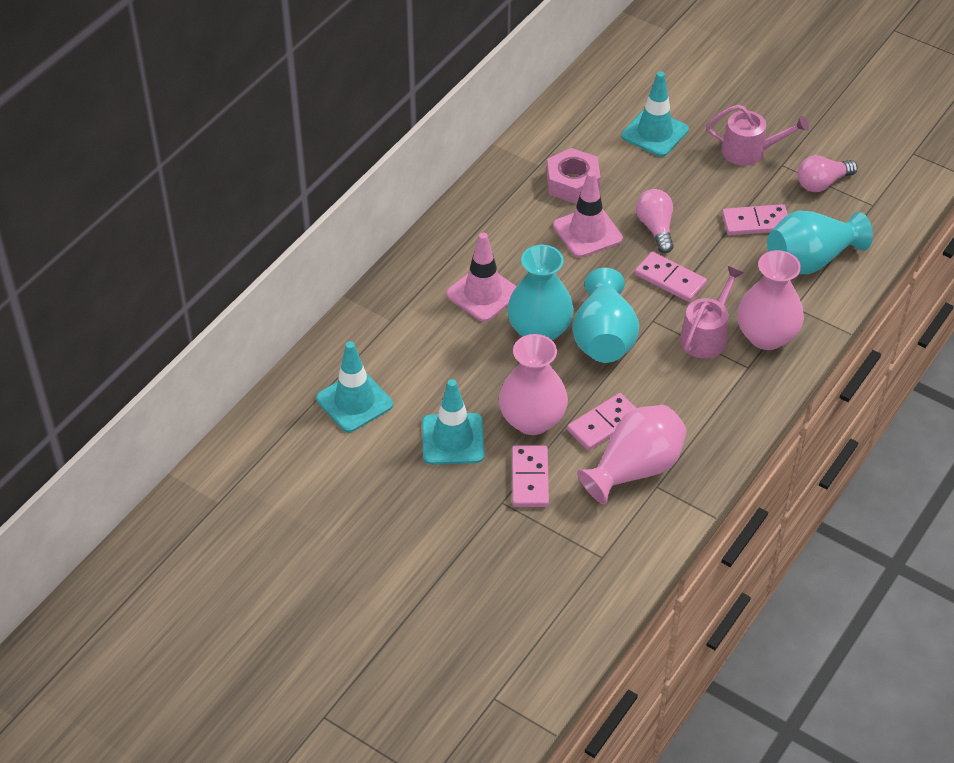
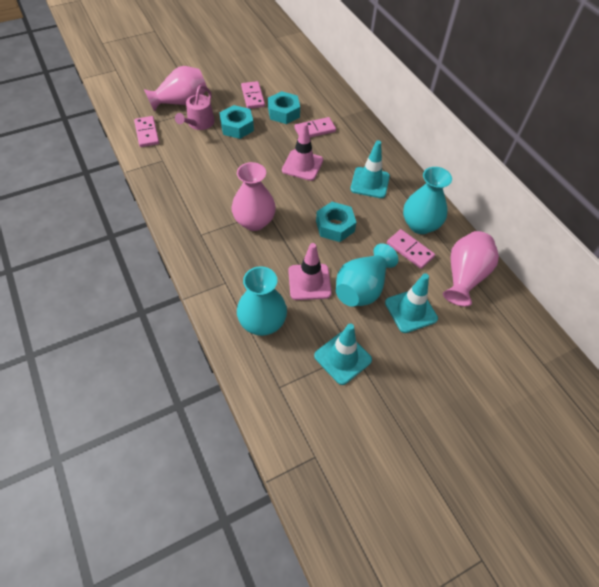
pink light bulb: 2 -> 0
pink nut: 1 -> 0
pink watering can: 2 -> 1
turquoise nut: 0 -> 3

